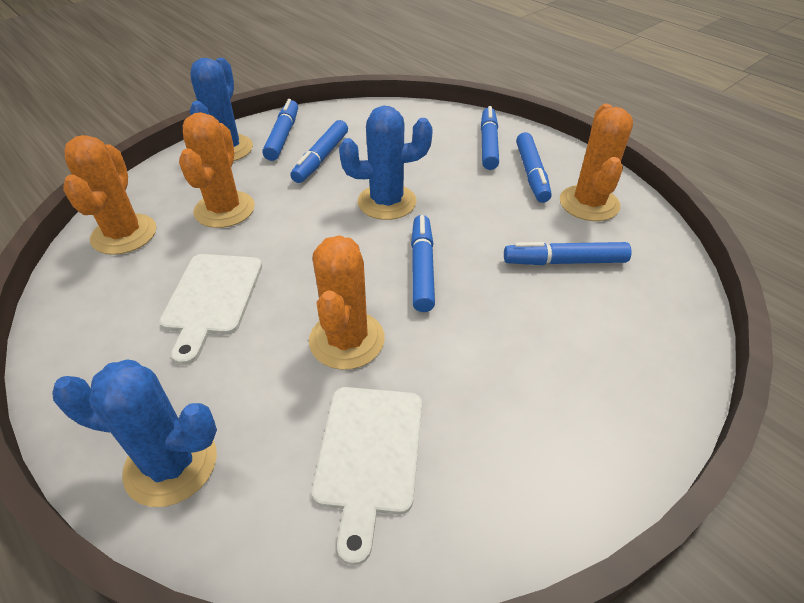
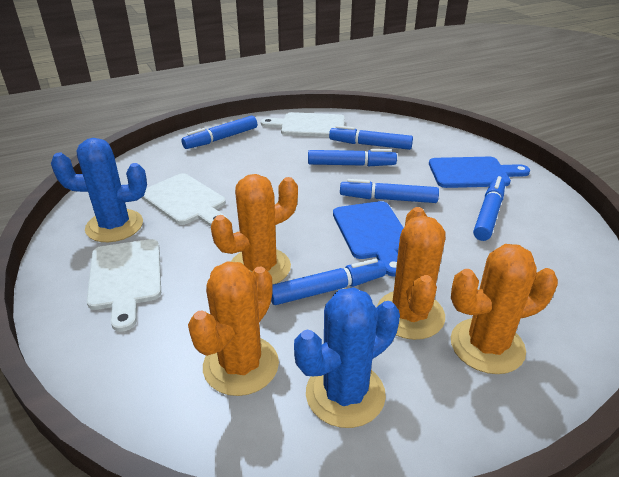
blue cactus: 3 -> 2
blue cutting board: 0 -> 2
white cutting board: 2 -> 3

